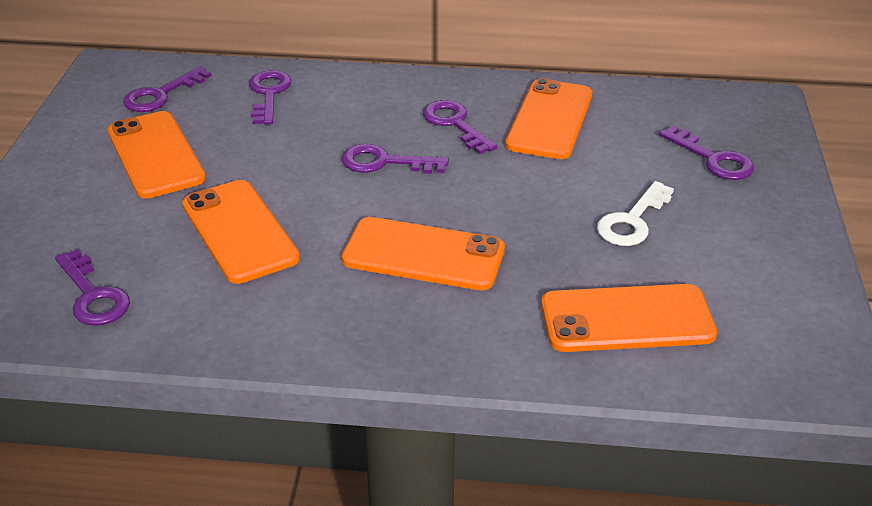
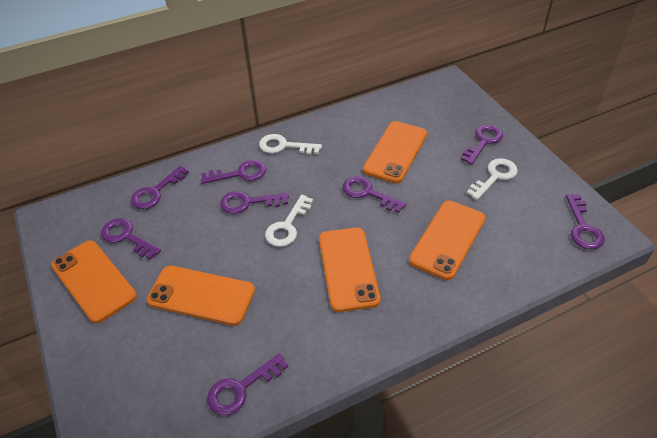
purple key: 6 -> 8
white key: 1 -> 3

